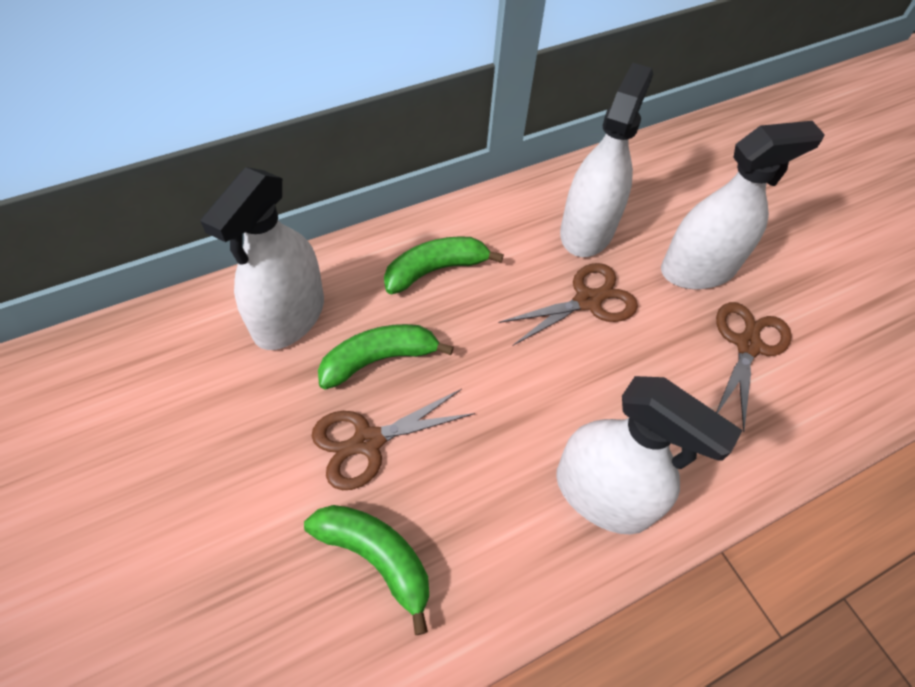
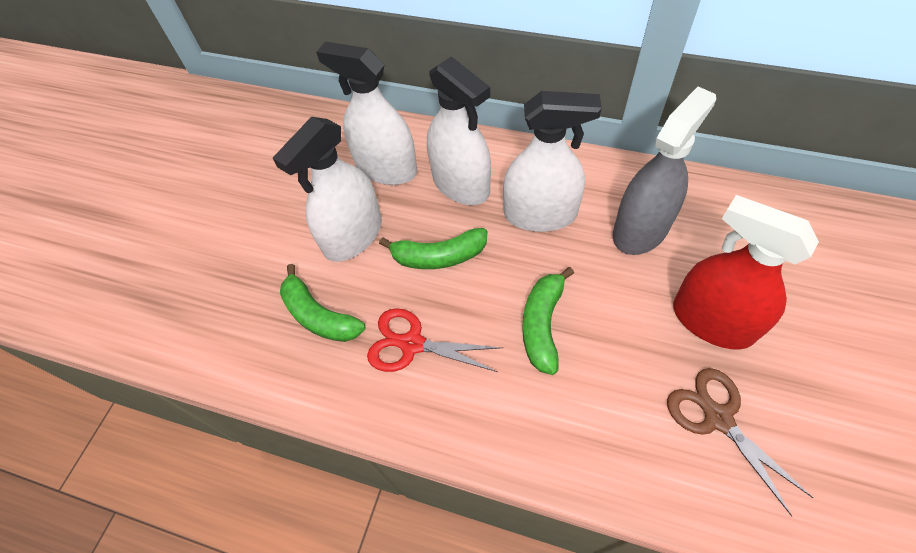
brown scissors: 3 -> 1
grey spray bottle: 0 -> 1
red scissors: 0 -> 1
red spray bottle: 0 -> 1

